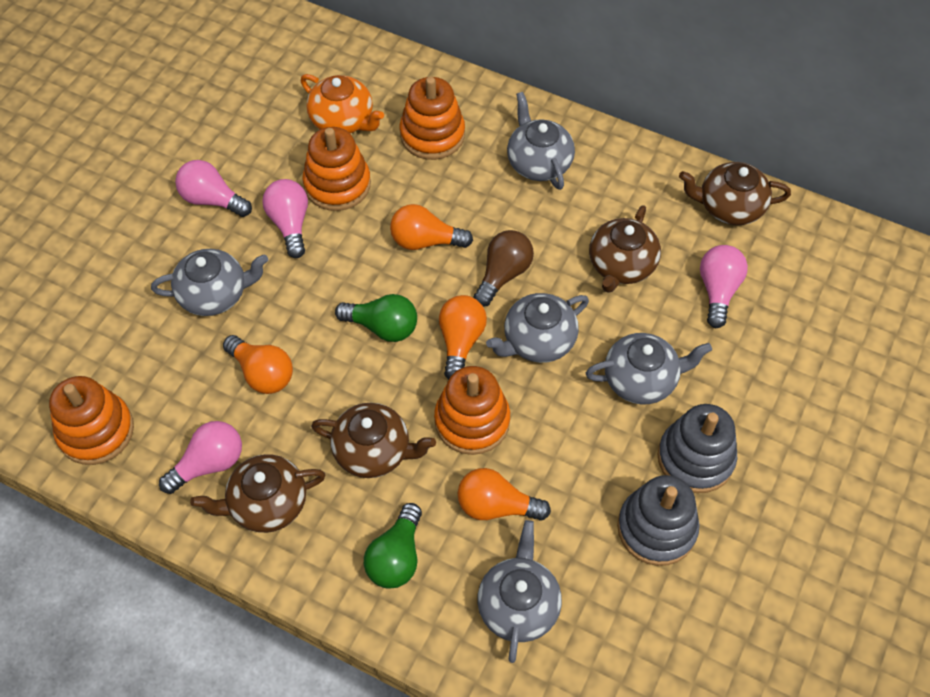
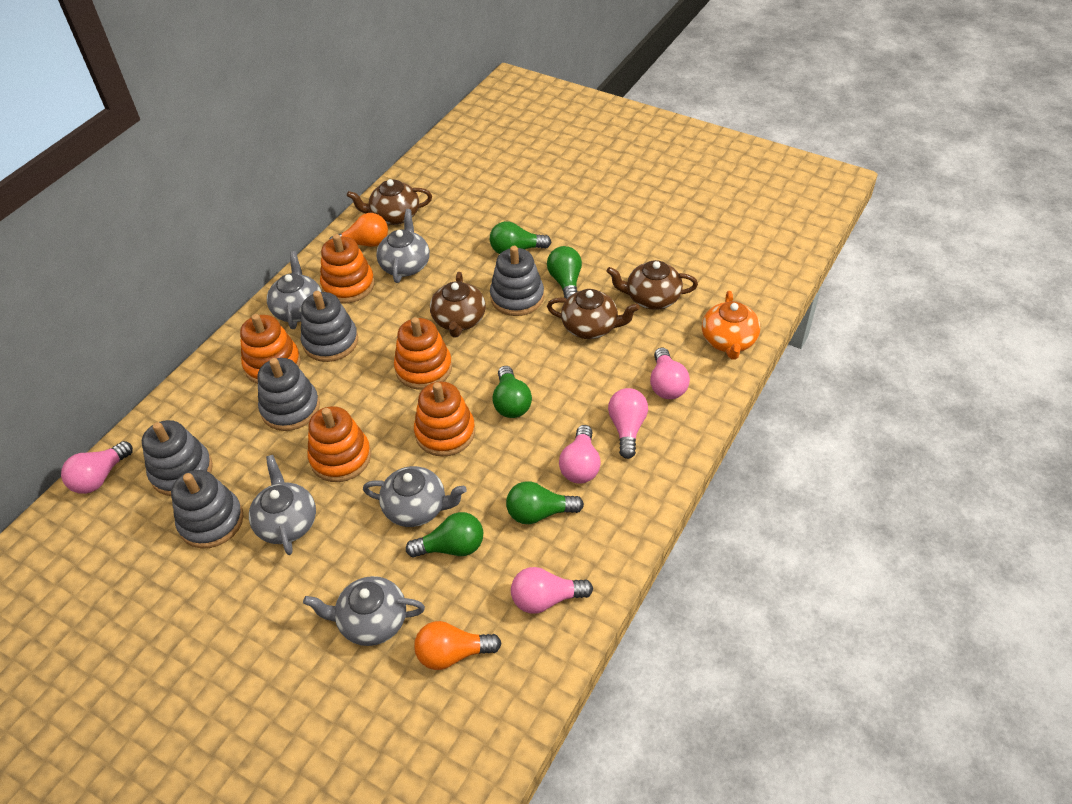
brown light bulb: 1 -> 0
green light bulb: 2 -> 5
grey stacking toy: 2 -> 5
orange light bulb: 4 -> 2
orange stacking toy: 4 -> 5
pink light bulb: 4 -> 5

